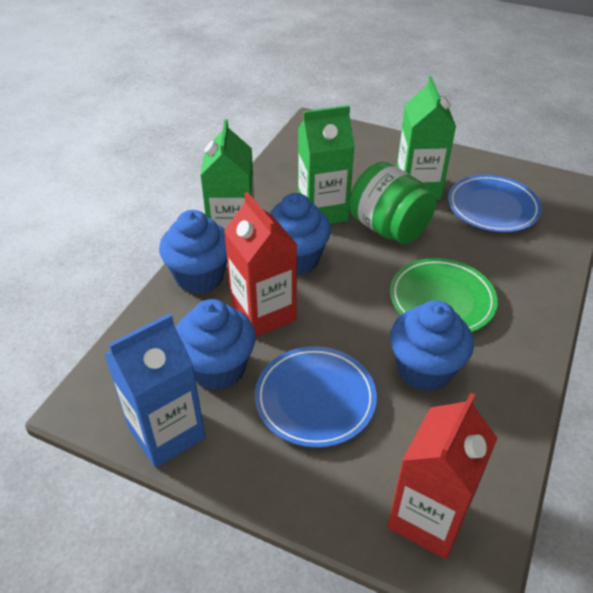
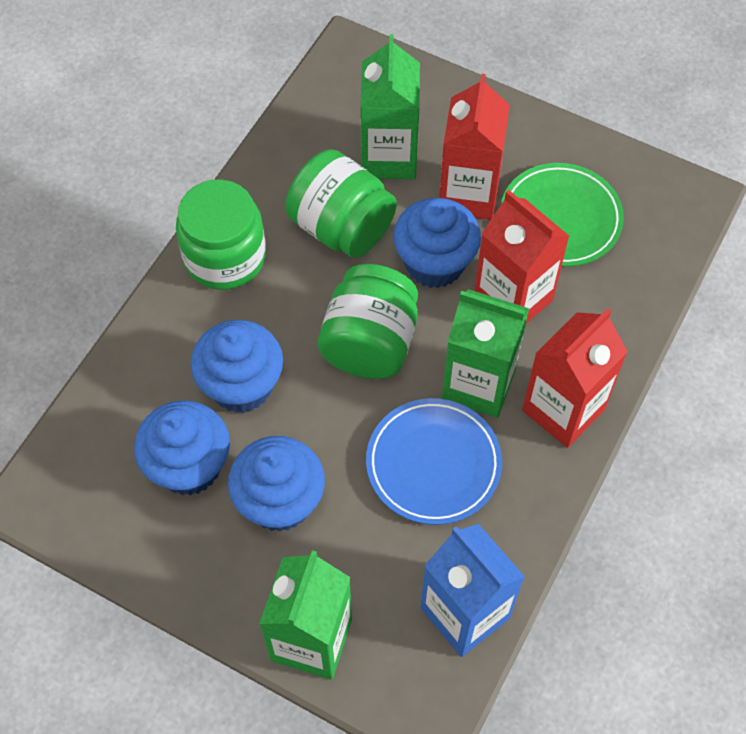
blue plate: 2 -> 1
green jar: 1 -> 3
red carton: 2 -> 3

